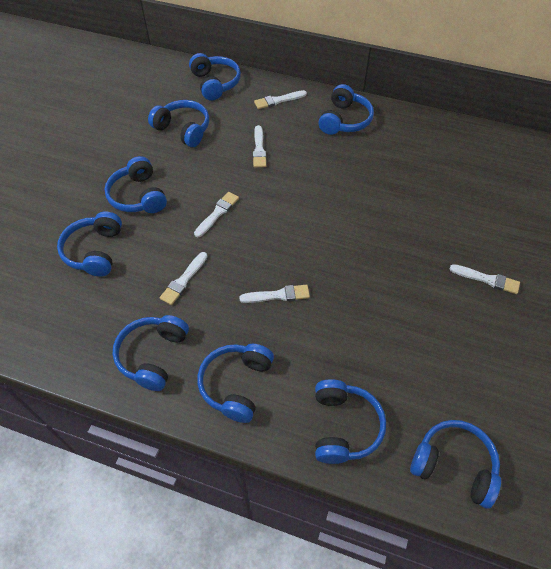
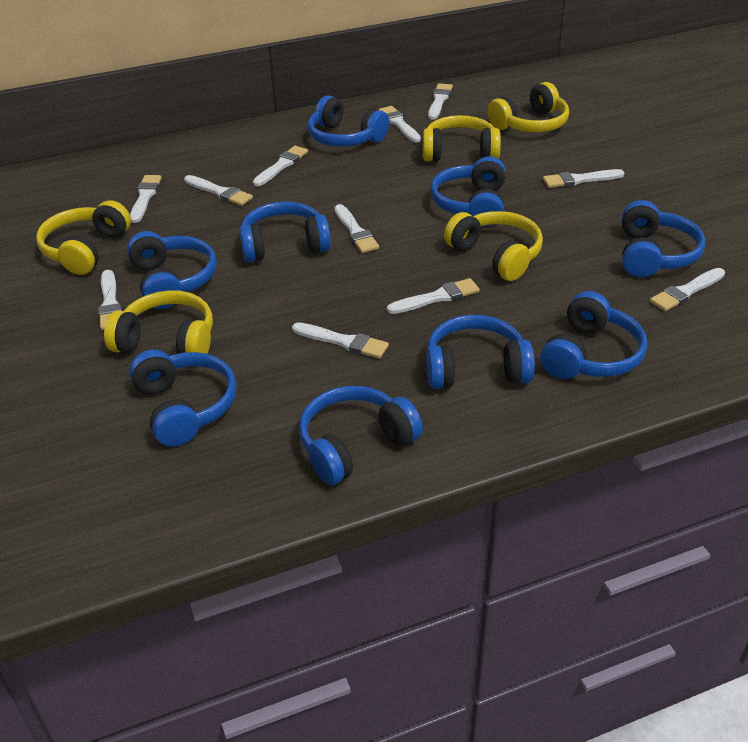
white brush: 6 -> 11
yellow headphones: 0 -> 5

